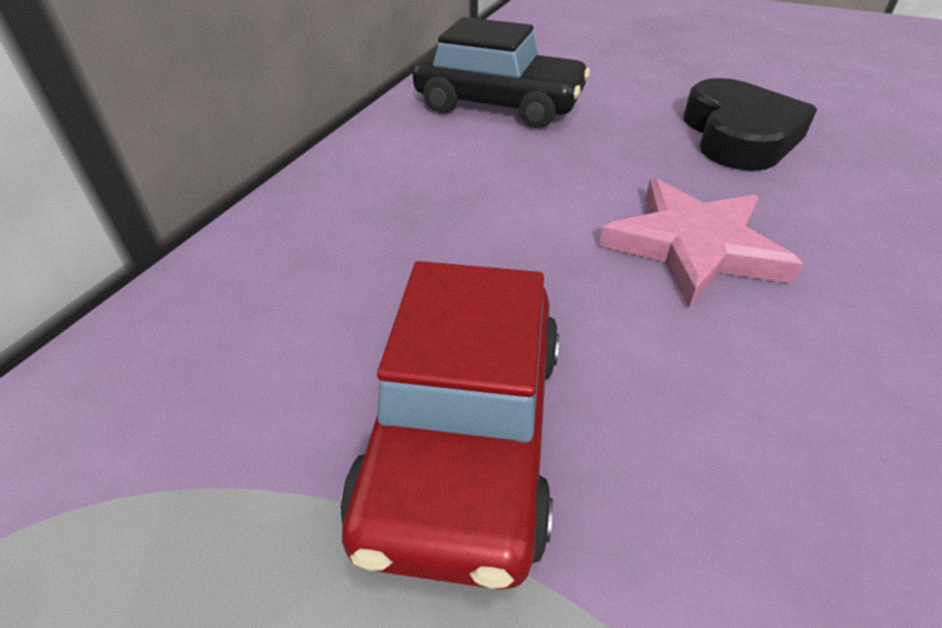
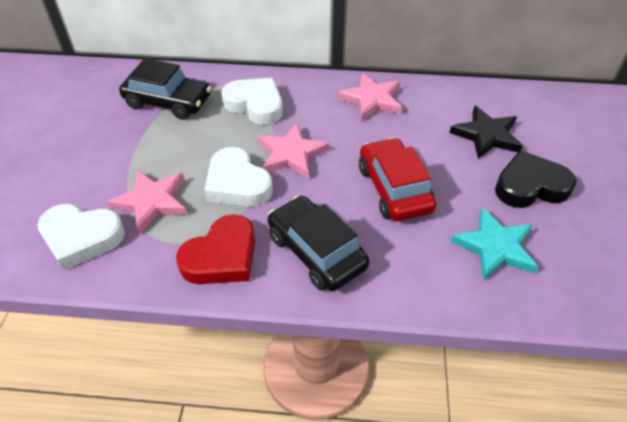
black car: 1 -> 2
black star: 0 -> 1
pink star: 1 -> 3
red heart: 0 -> 1
turquoise star: 0 -> 1
white heart: 0 -> 3

